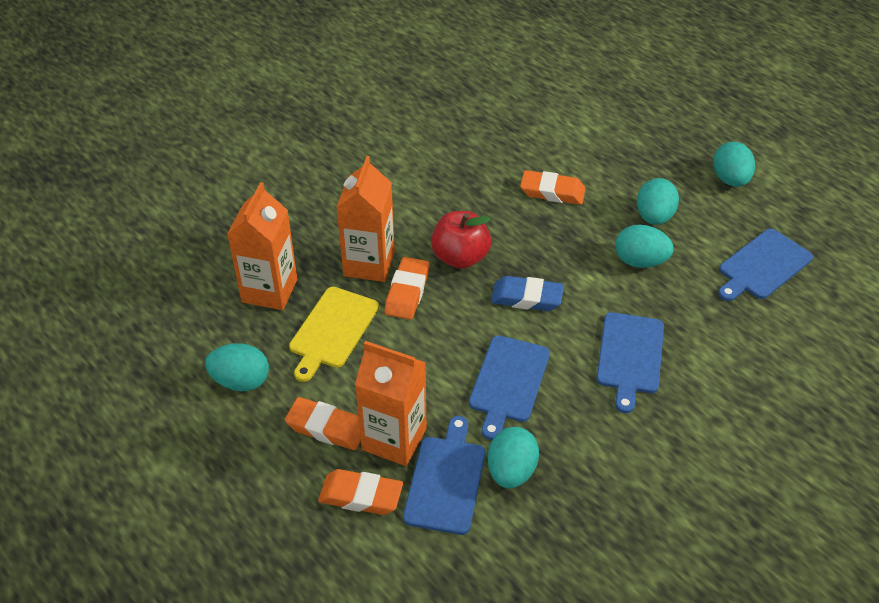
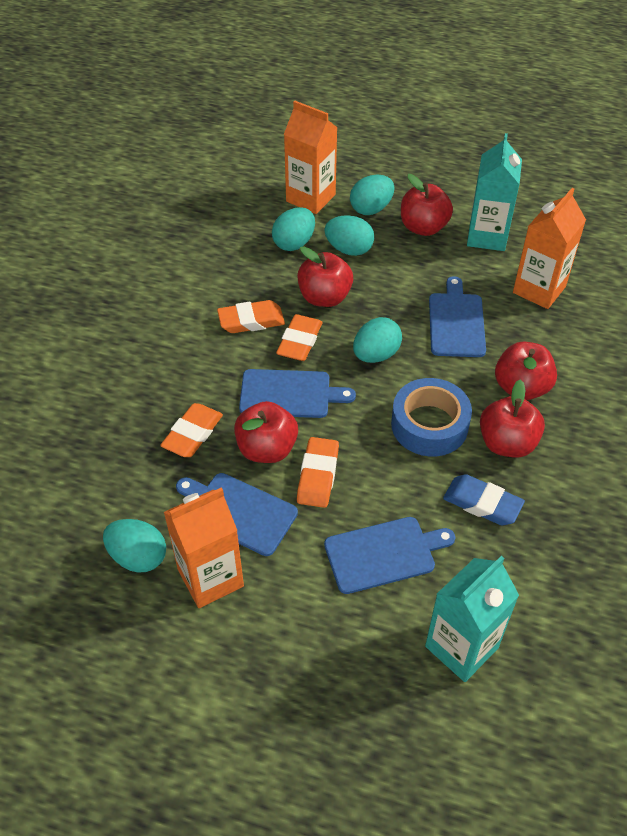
blue tape: 0 -> 1
red apple: 1 -> 5
turquoise carton: 0 -> 2
yellow cutting board: 1 -> 0

